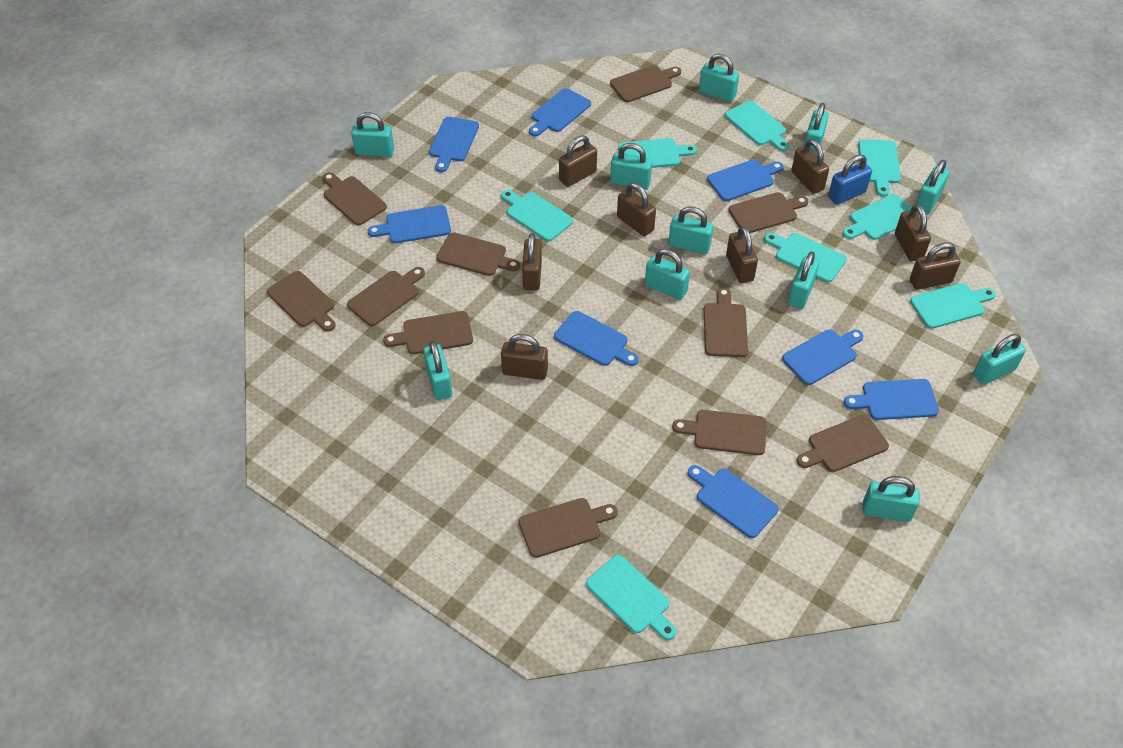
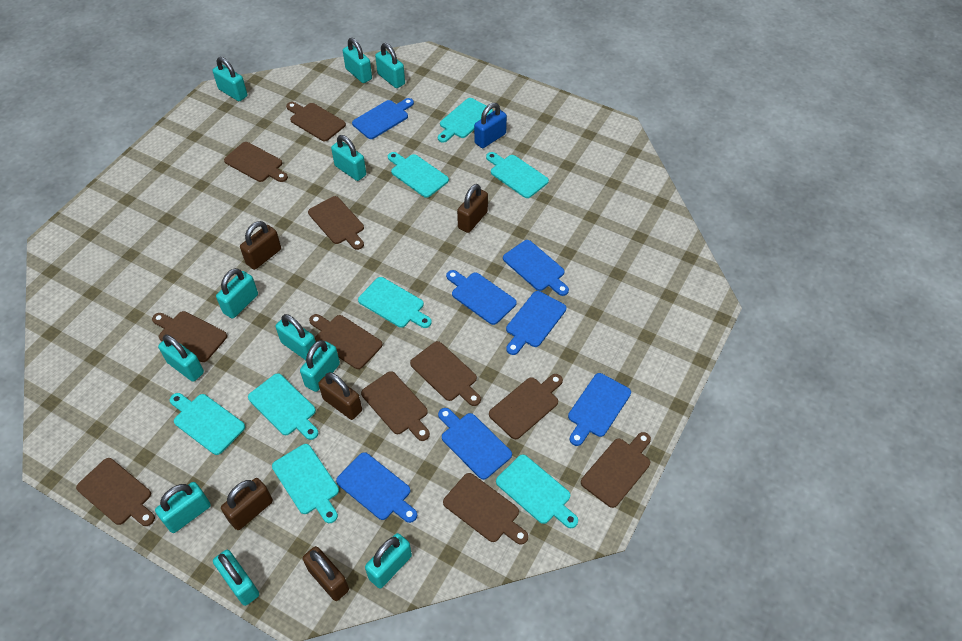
blue cutting board: 8 -> 7
brown padlock: 8 -> 5

